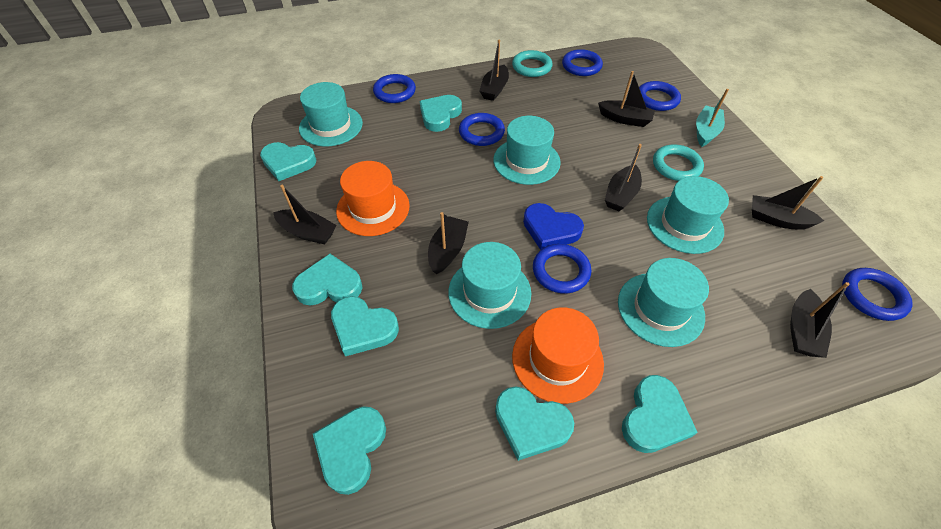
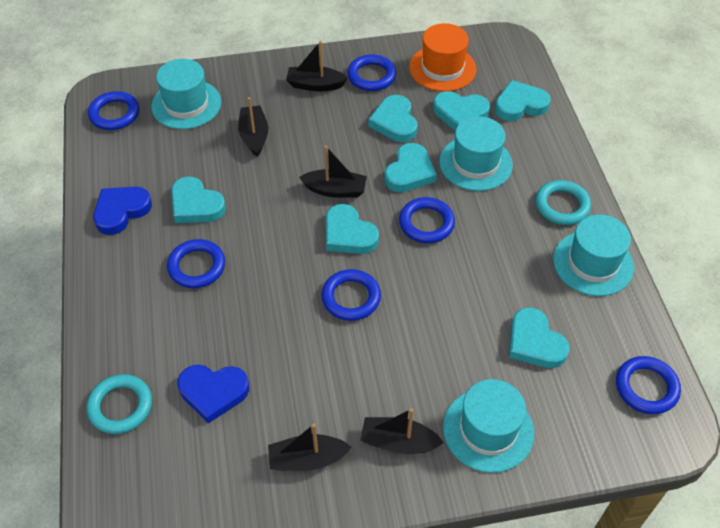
black boat: 7 -> 5
blue heart: 1 -> 2
orange hat: 2 -> 1
turquoise boat: 1 -> 0
turquoise hat: 5 -> 4

